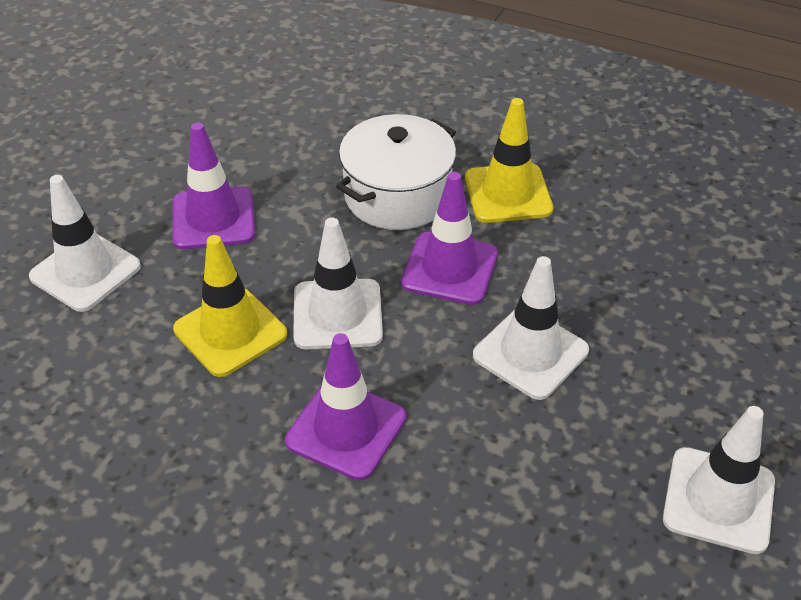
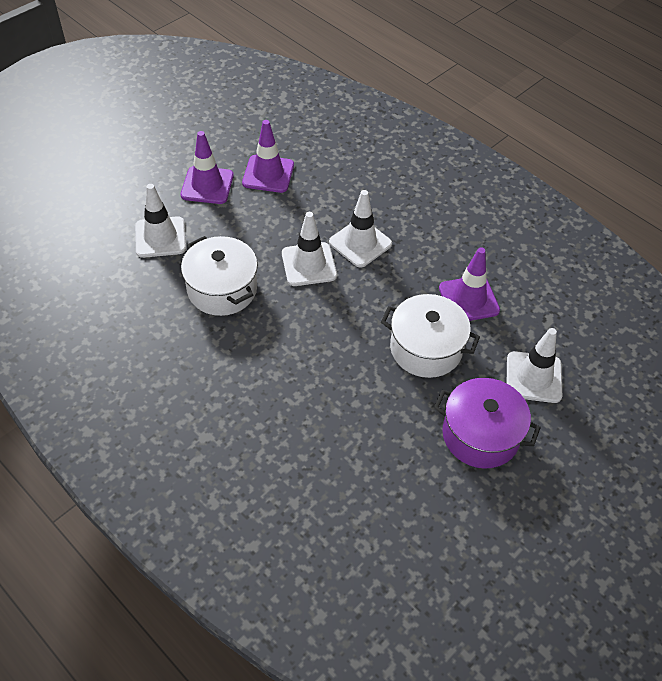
purple pot: 0 -> 1
white pot: 1 -> 2
yellow traffic cone: 2 -> 0

